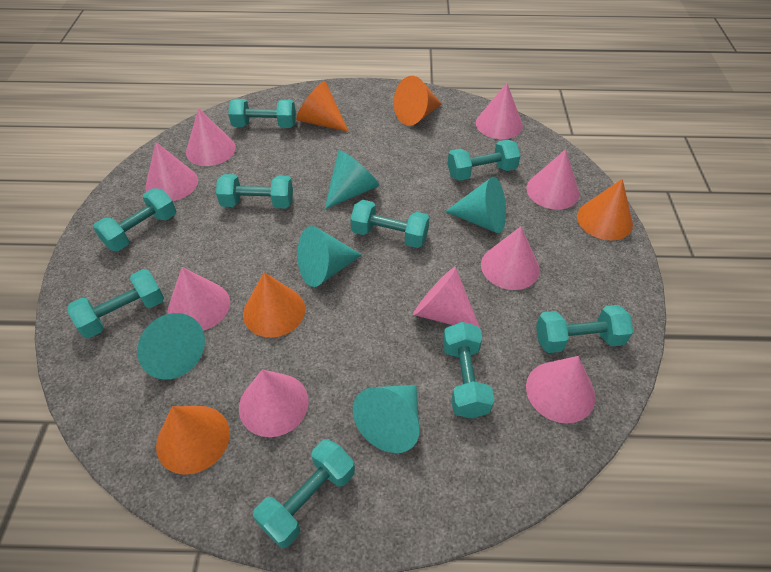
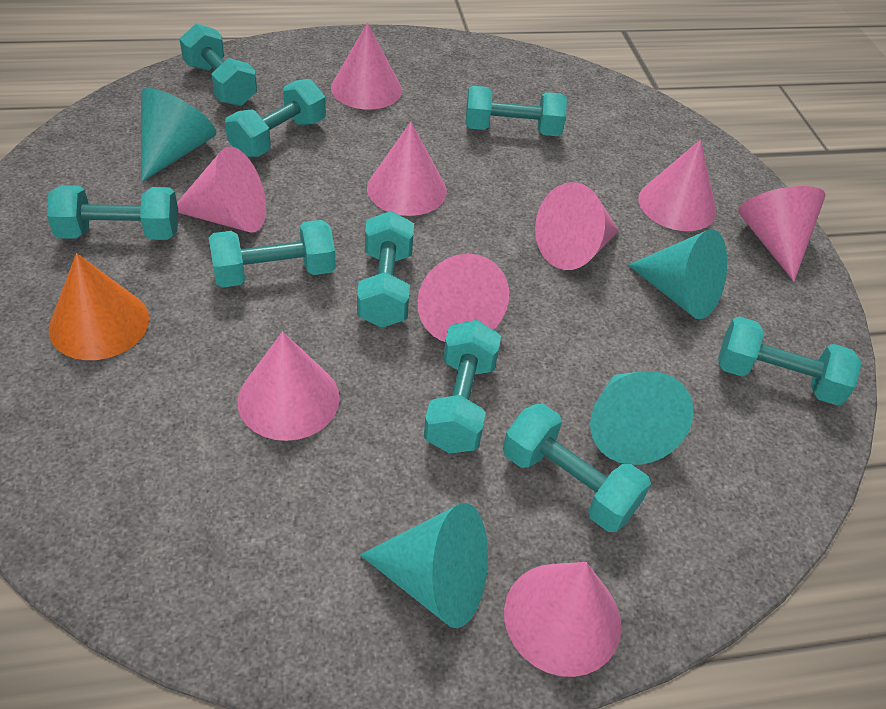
orange cone: 5 -> 1
turquoise cone: 5 -> 4

